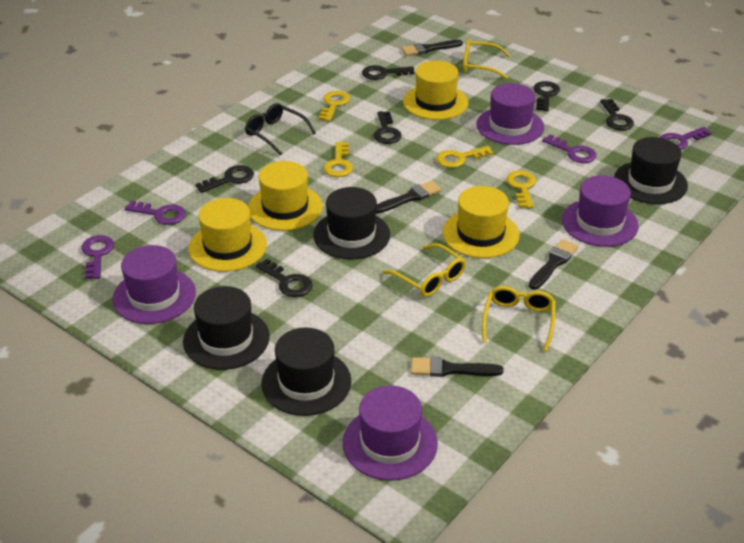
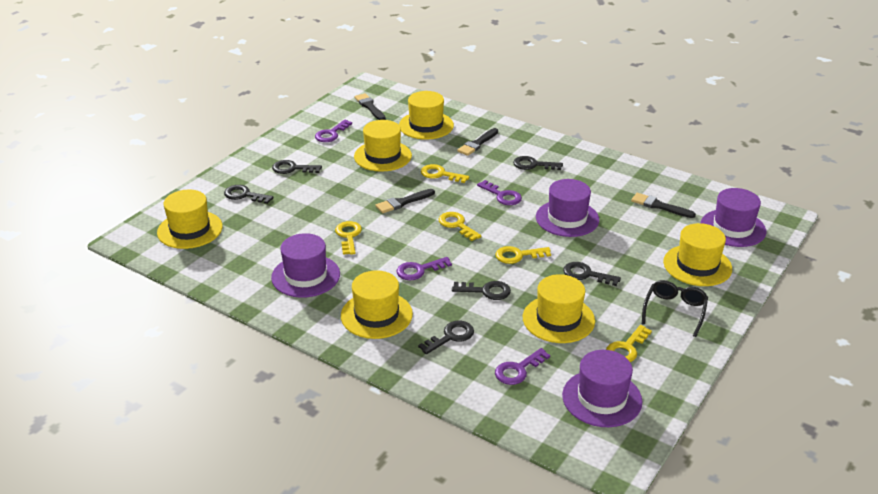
black hat: 4 -> 0
yellow glasses: 3 -> 0
yellow hat: 4 -> 6
yellow key: 4 -> 5

